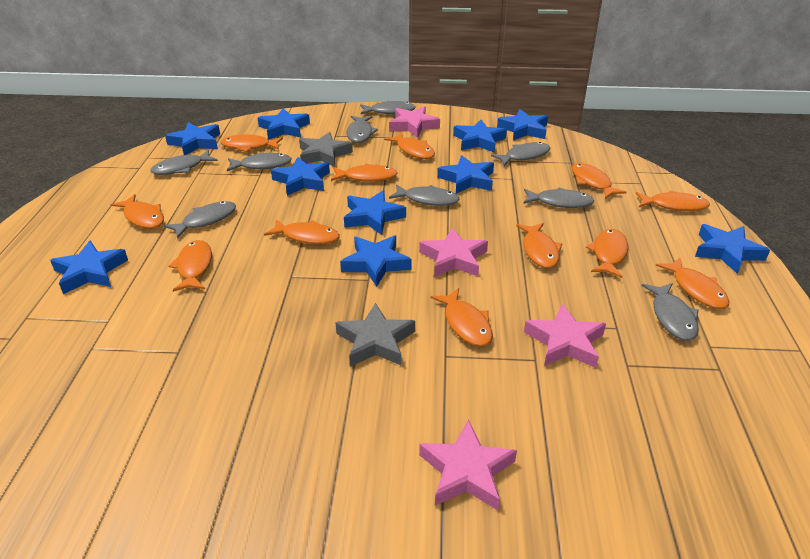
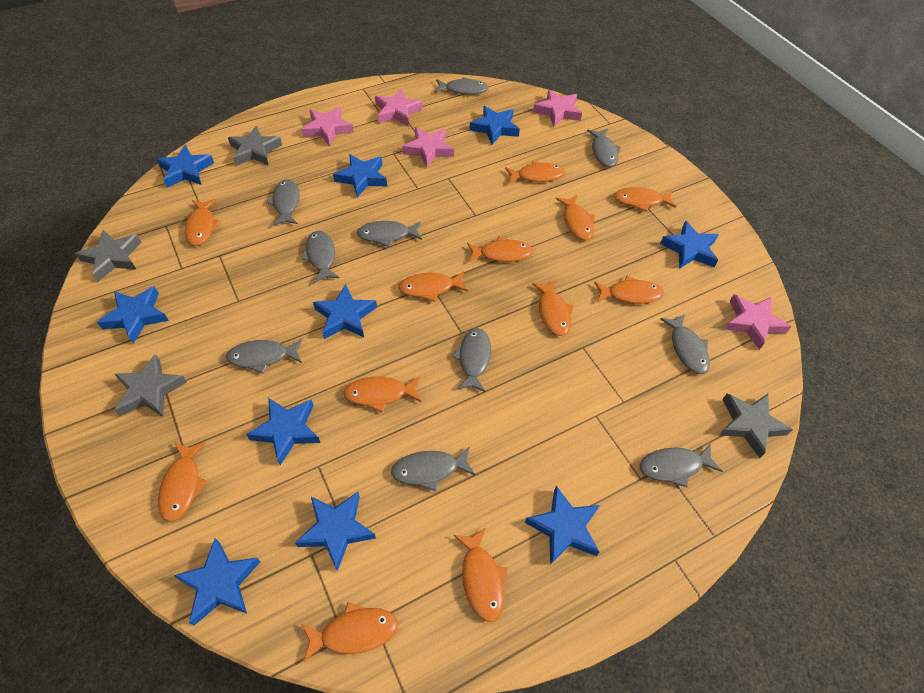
grey fish: 9 -> 10
grey star: 2 -> 4
pink star: 4 -> 5

